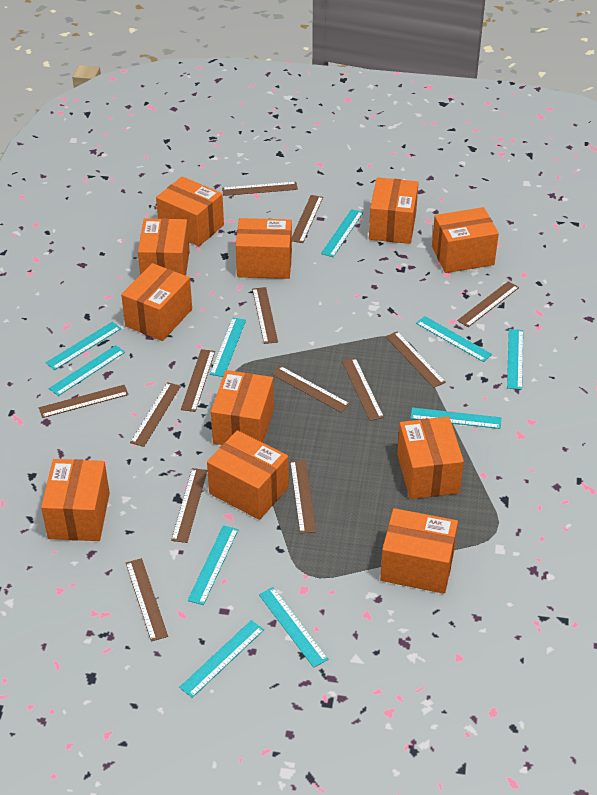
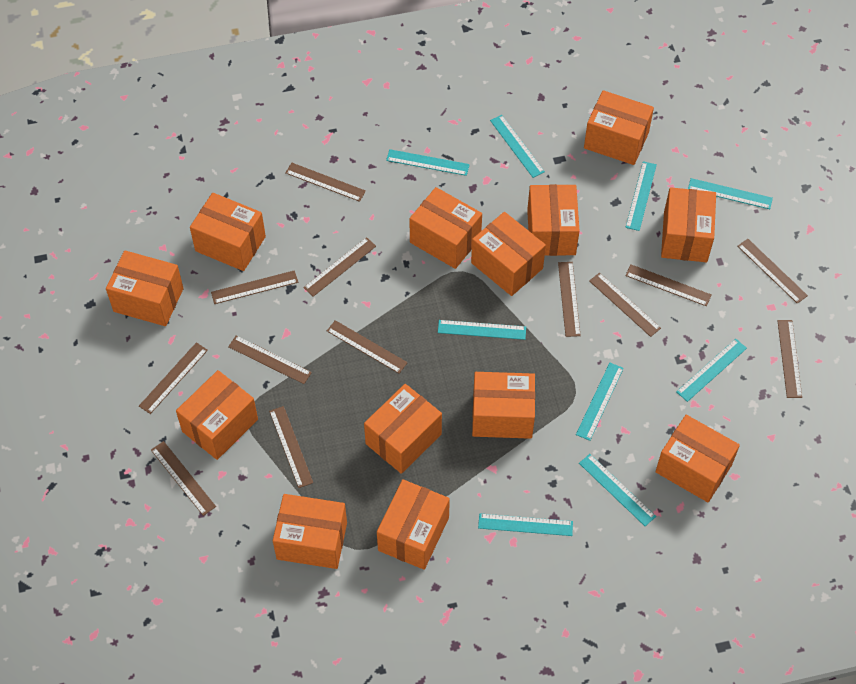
orange box: 11 -> 13
turquoise ruler: 10 -> 9

